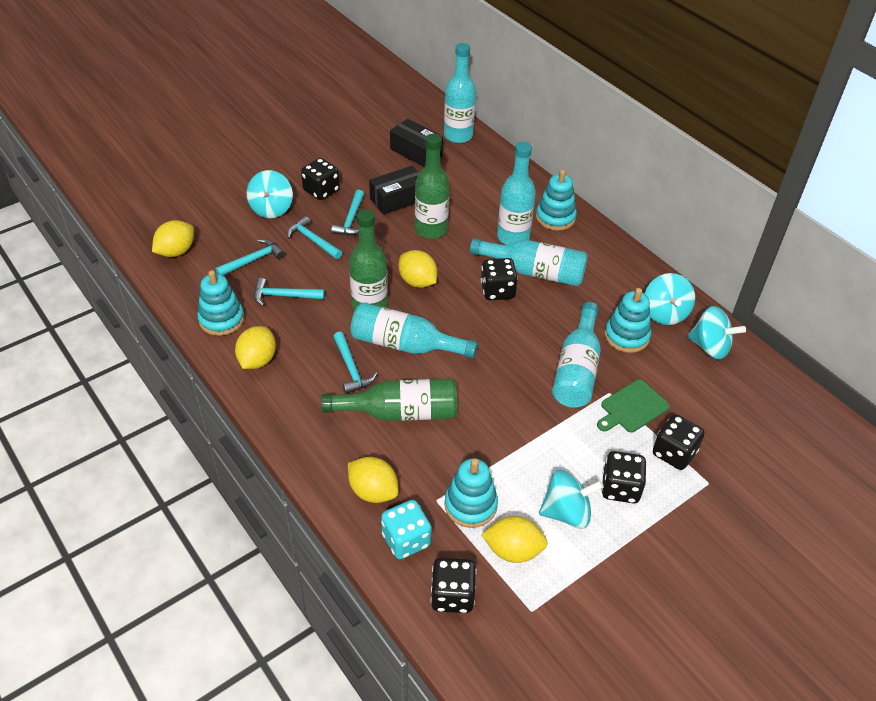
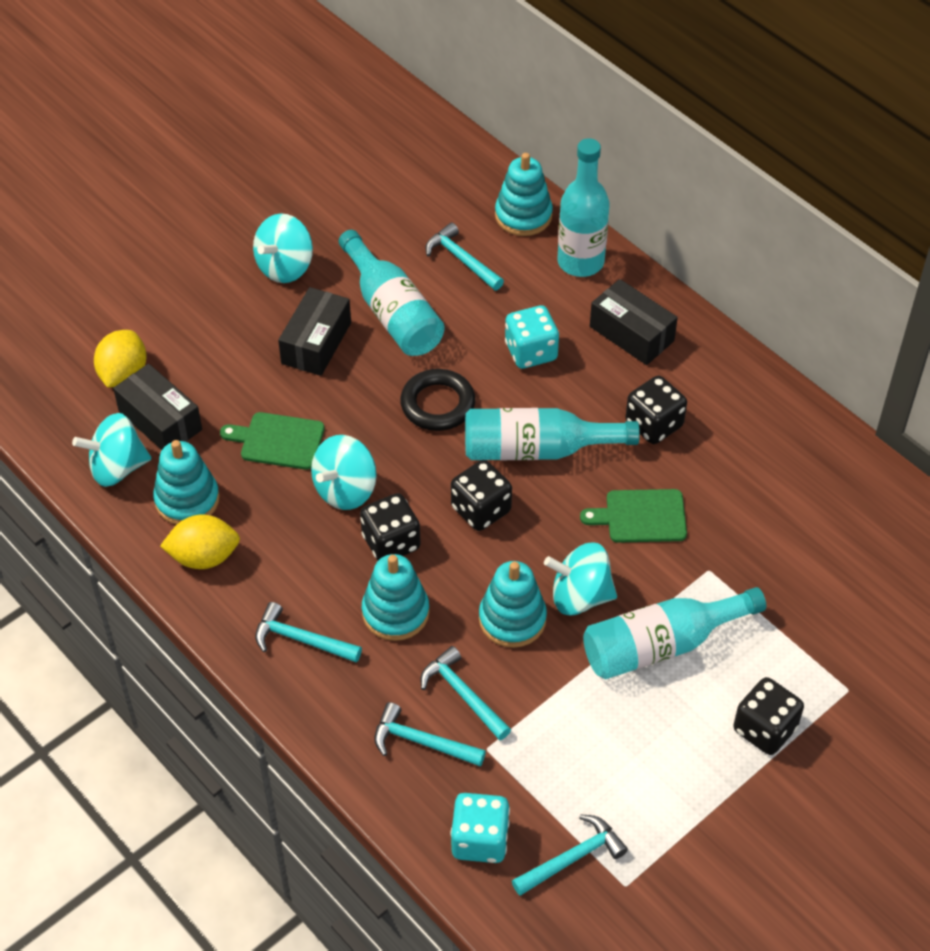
black box: 2 -> 3
black dice: 5 -> 4
black ring: 0 -> 1
green bottle: 3 -> 0
green cutting board: 1 -> 2
turquoise bottle: 5 -> 4
turquoise dice: 1 -> 2
yellow lemon: 5 -> 2

